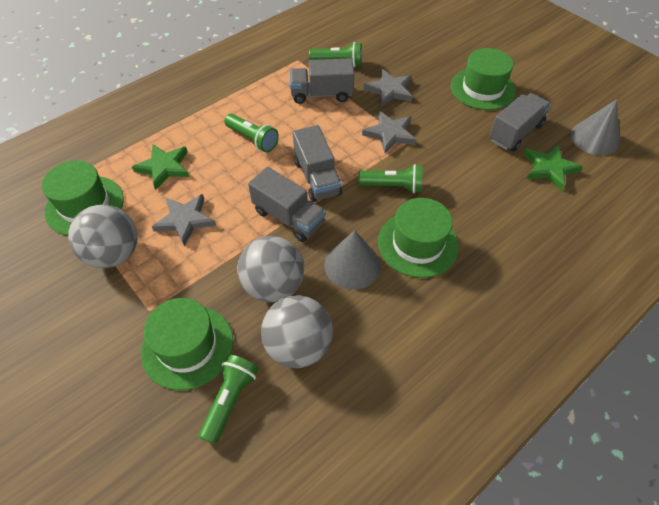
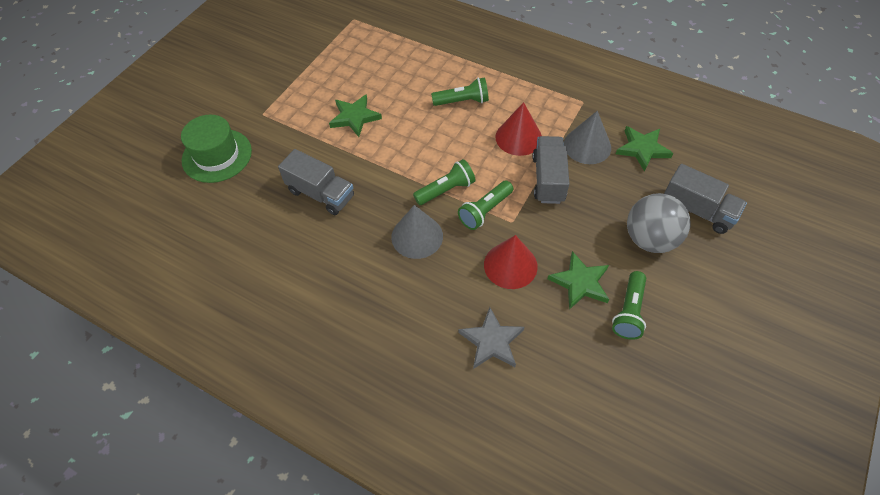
green hat: 4 -> 1
green star: 2 -> 3
grey ball: 3 -> 1
grey star: 3 -> 1
grey truck: 4 -> 3
red cone: 0 -> 2

